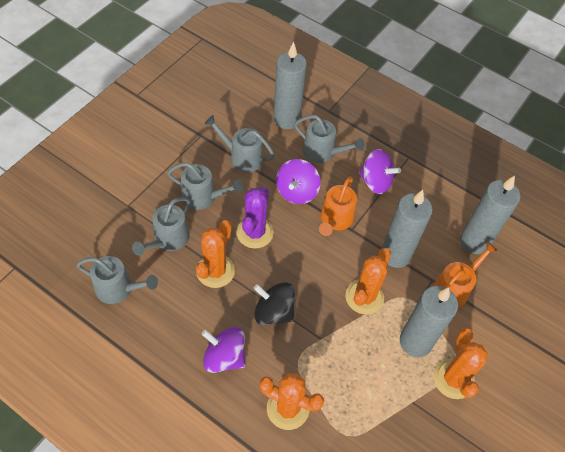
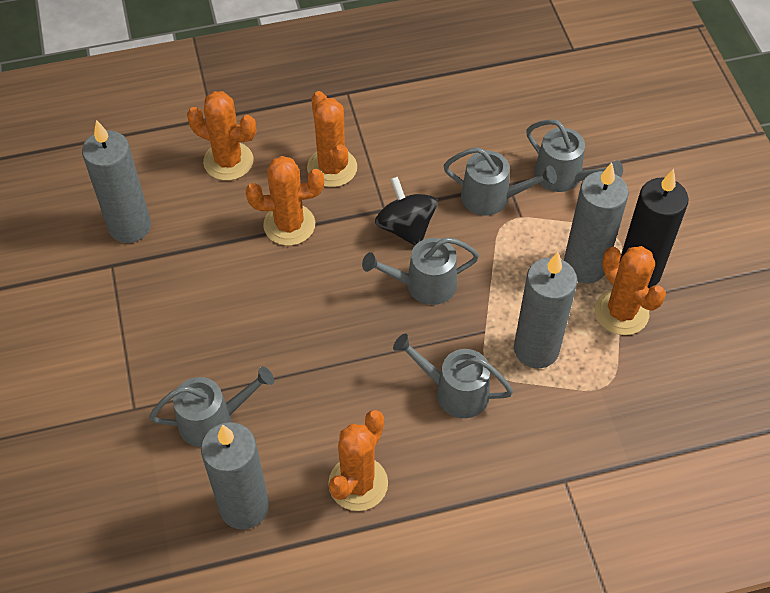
black candle: 0 -> 1
orange cactus: 4 -> 5
orange watering can: 2 -> 0
purple cactus: 1 -> 0
purple spinning top: 3 -> 0

